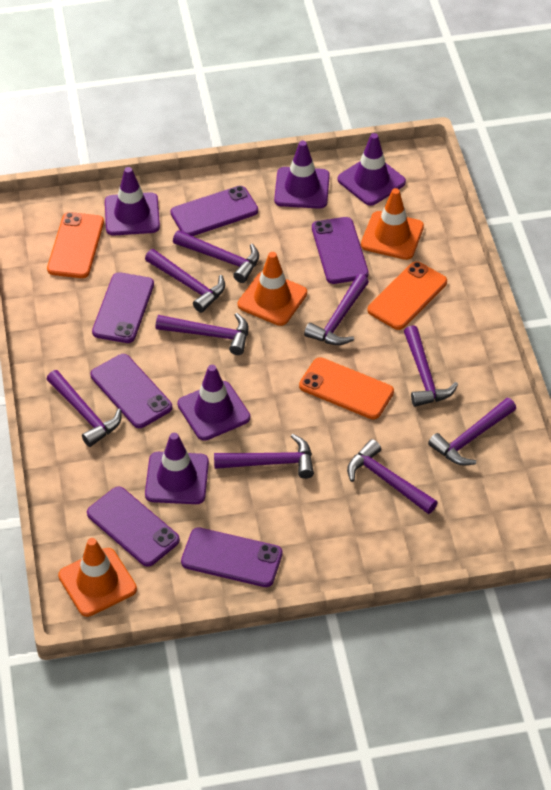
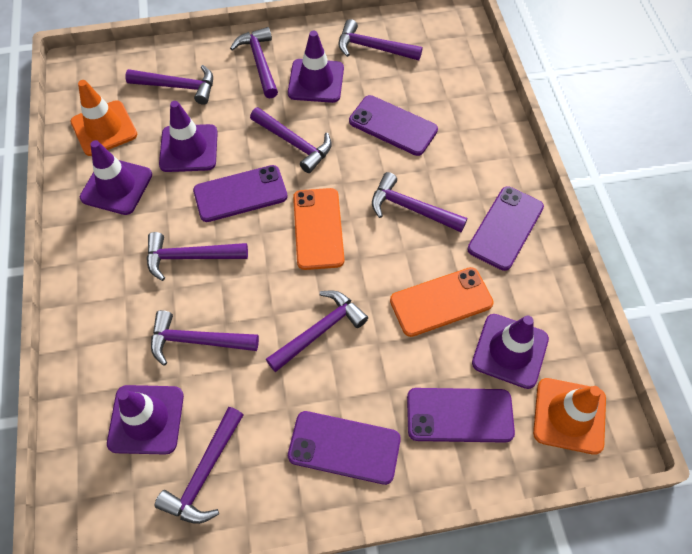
orange phone: 3 -> 2
orange traffic cone: 3 -> 2
purple phone: 6 -> 5

